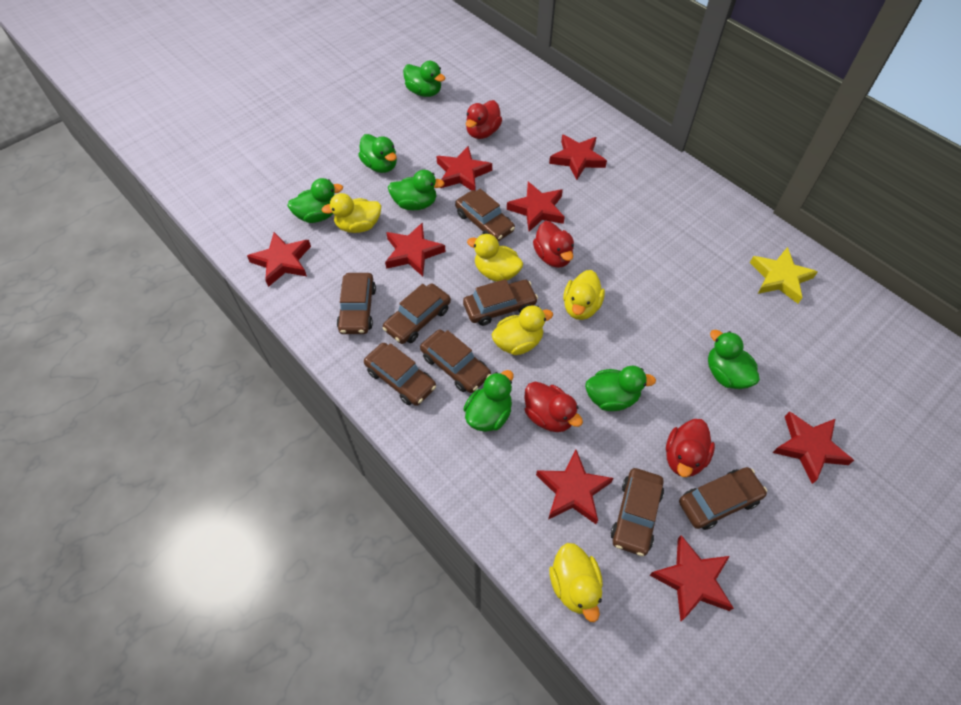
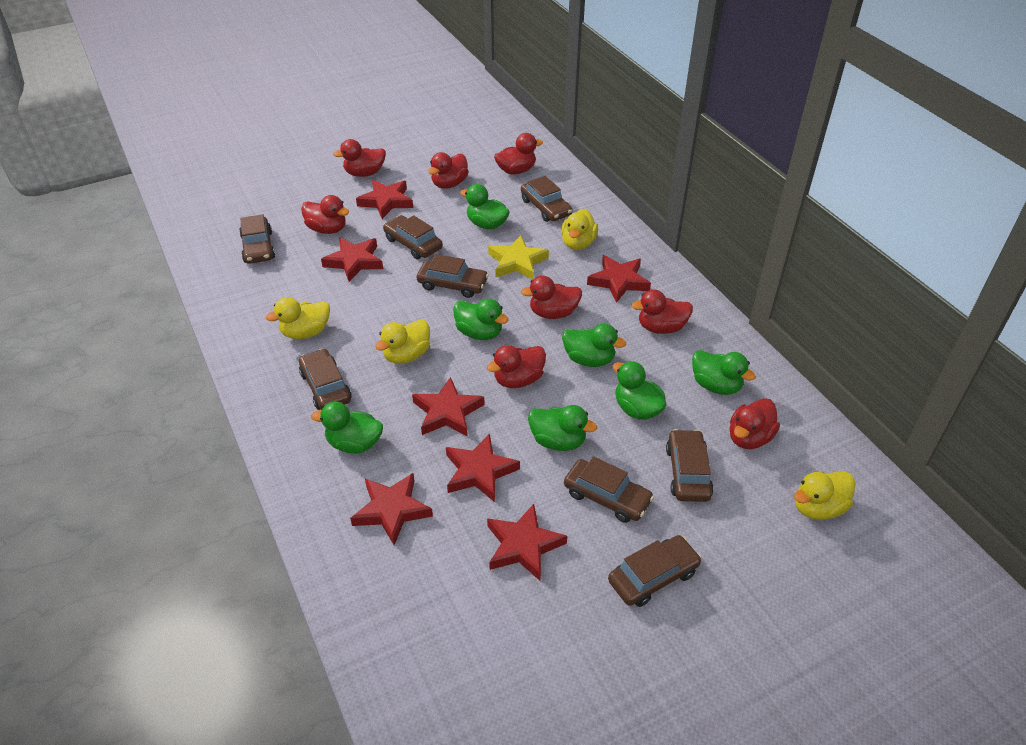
red duck: 4 -> 8
red star: 8 -> 7
yellow duck: 5 -> 4

